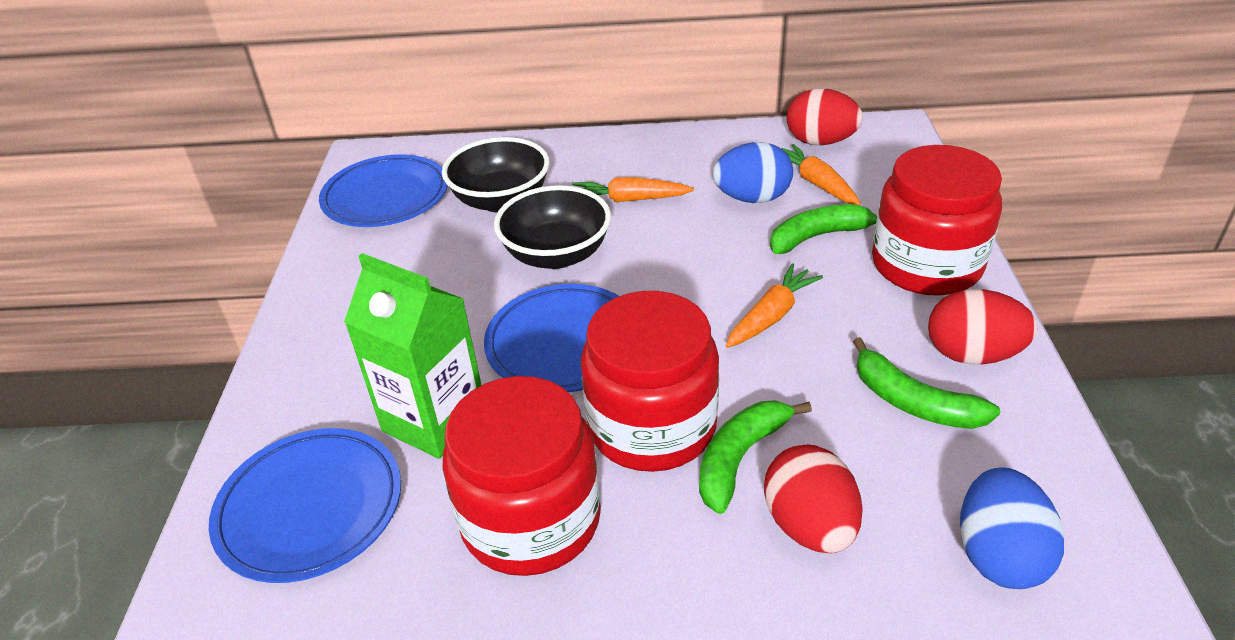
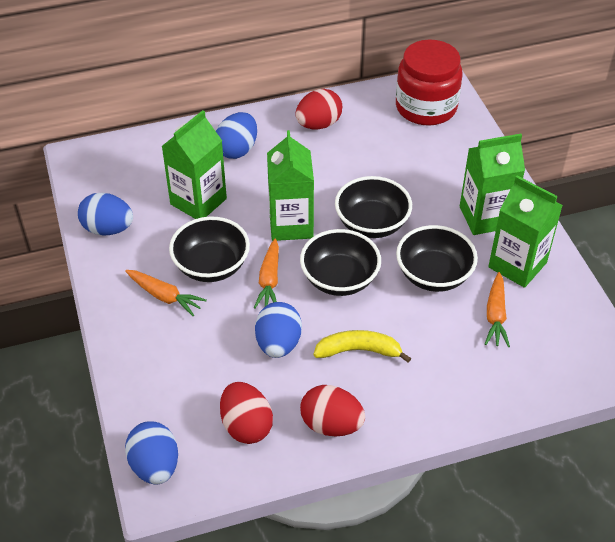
black bowl: 2 -> 4
blue egg: 2 -> 4
blue plate: 3 -> 0
green banana: 3 -> 0
green carton: 1 -> 4
red jar: 3 -> 1
yellow banana: 0 -> 1

